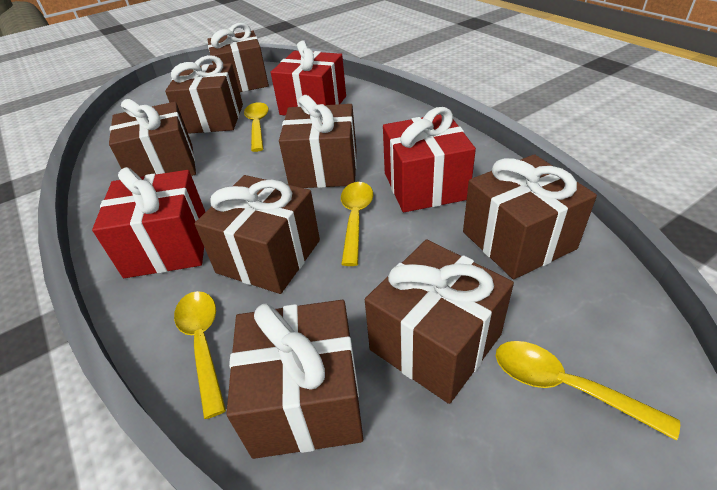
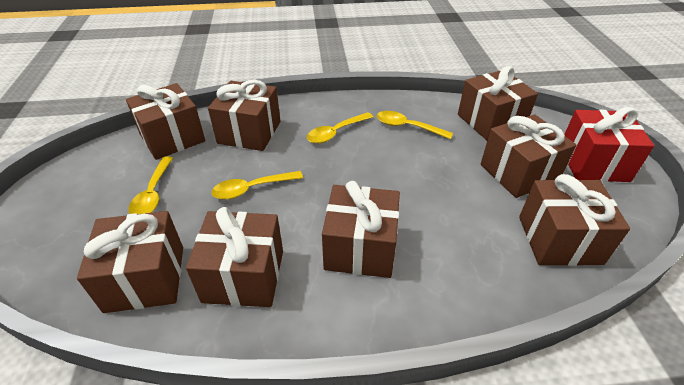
red gift: 3 -> 1

